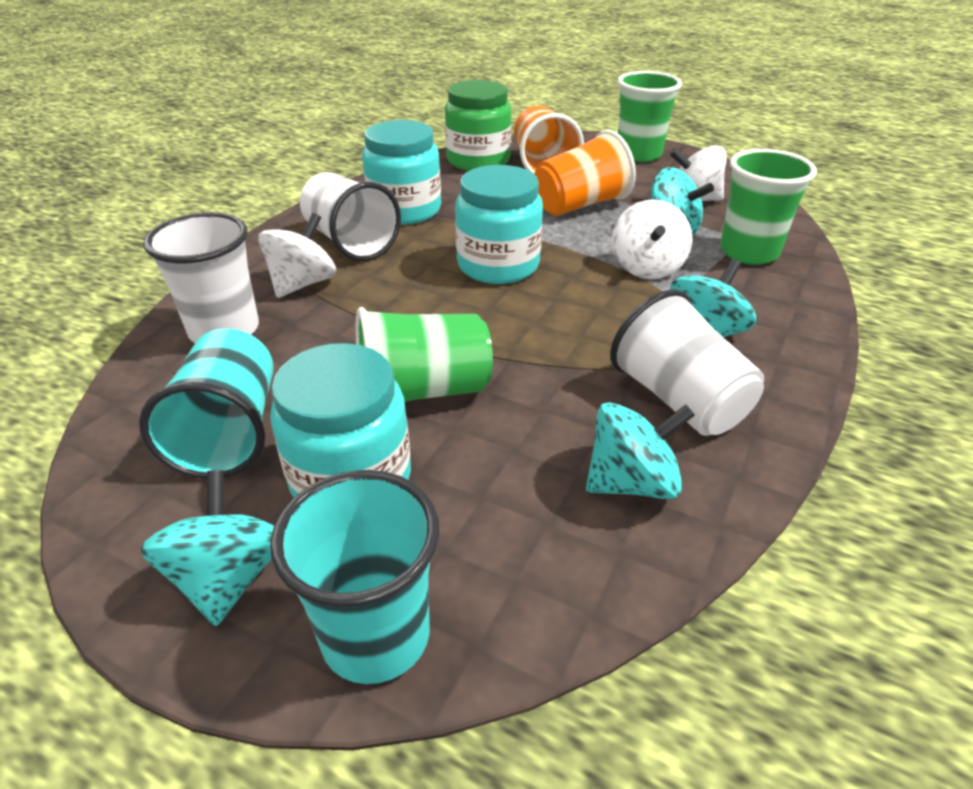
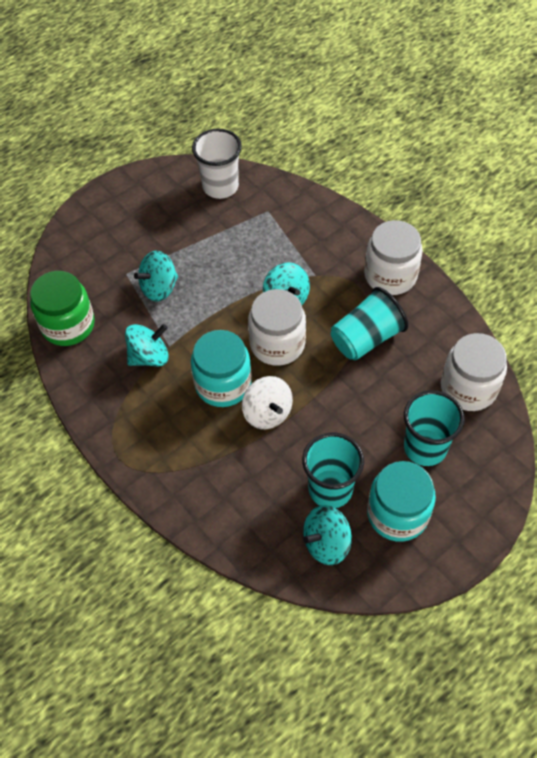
green cup: 3 -> 0
orange cup: 2 -> 0
turquoise cup: 2 -> 3
turquoise jar: 3 -> 2
white cup: 3 -> 1
white jar: 0 -> 3
white spinning top: 3 -> 1

